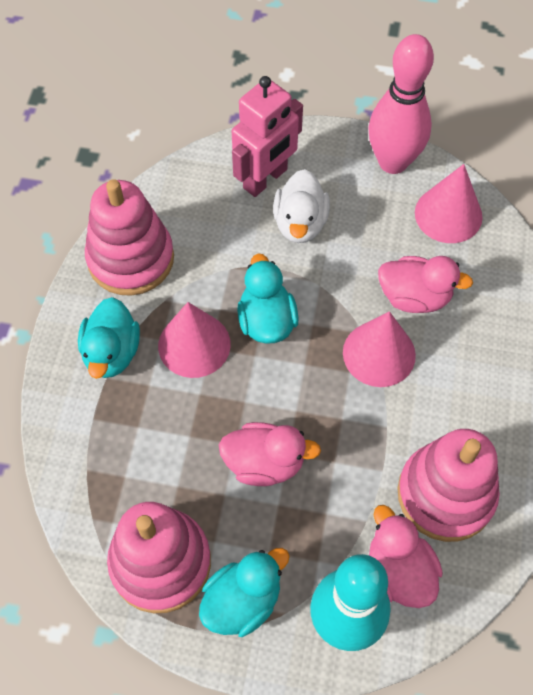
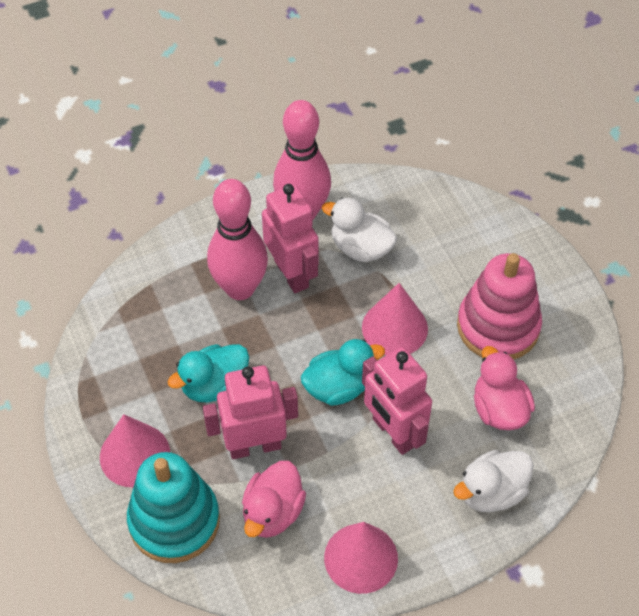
pink bowling pin: 1 -> 2
pink duck: 3 -> 2
pink robot: 1 -> 3
pink stacking toy: 3 -> 1
turquoise bowling pin: 1 -> 0
turquoise duck: 3 -> 2
turquoise stacking toy: 0 -> 1
white duck: 1 -> 2

